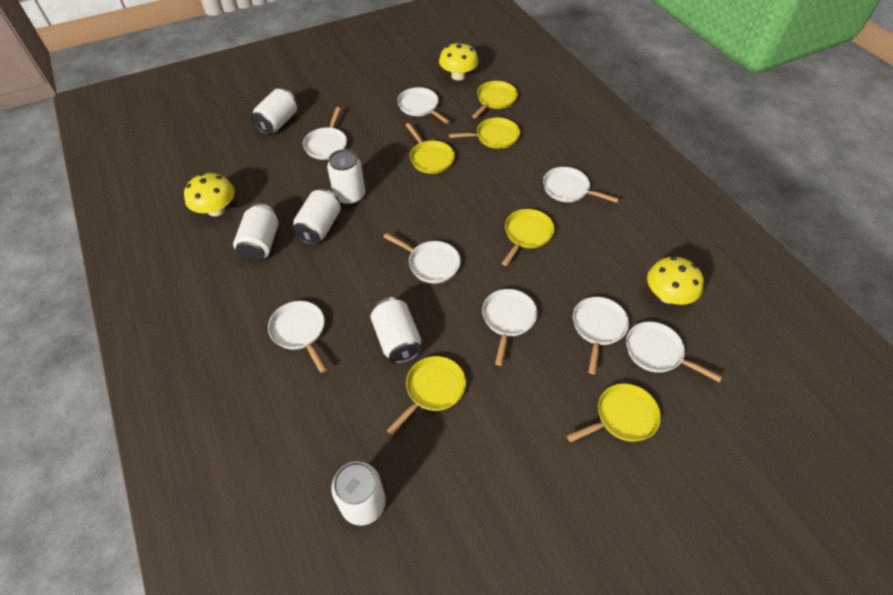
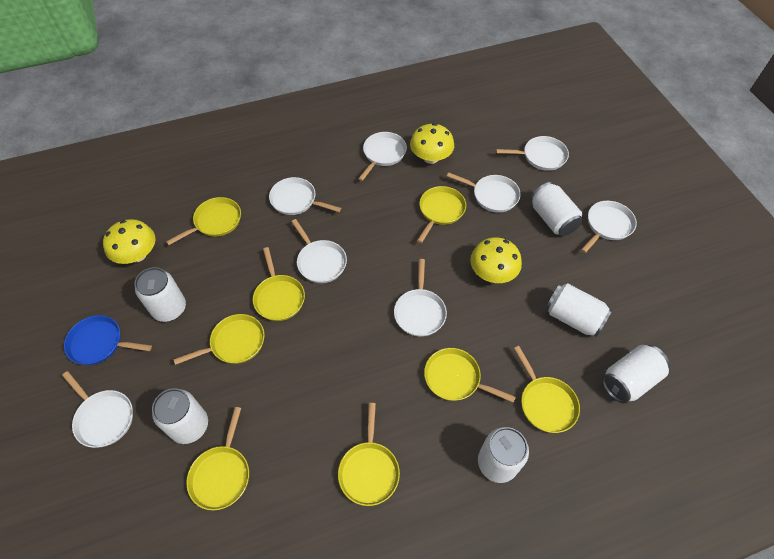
blue pan: 0 -> 1
yellow pan: 6 -> 8

